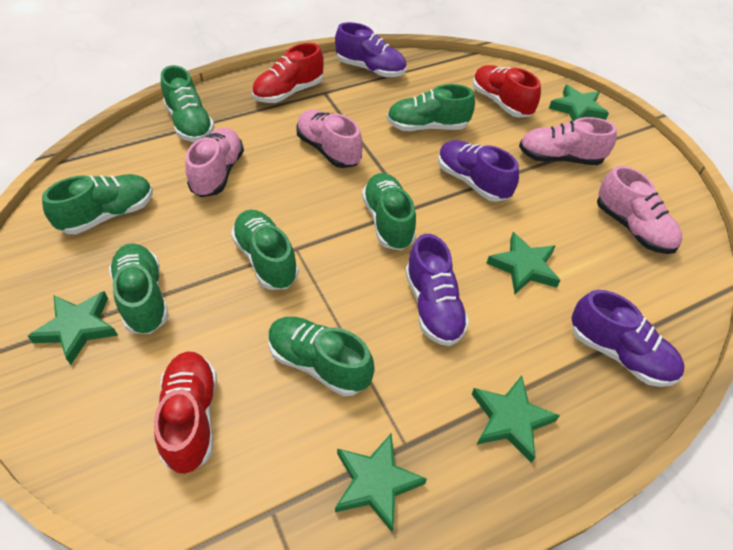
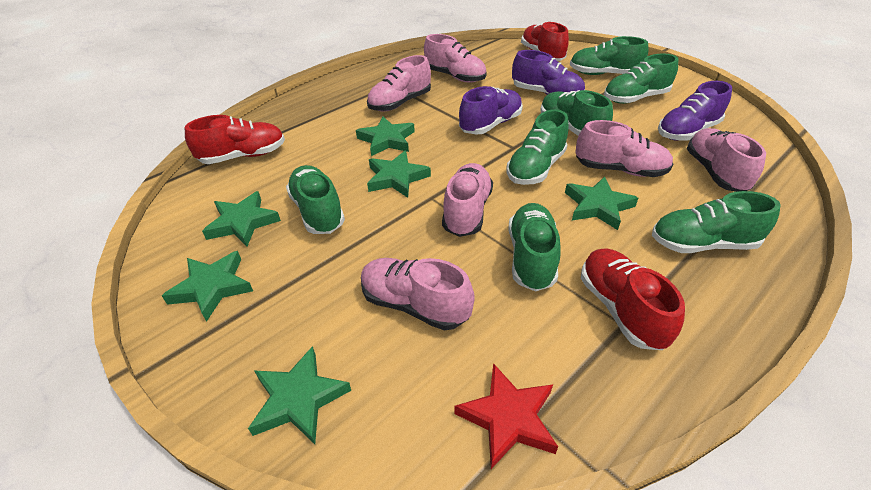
green star: 5 -> 6
pink shoe: 4 -> 6
purple shoe: 4 -> 3
red star: 0 -> 1

